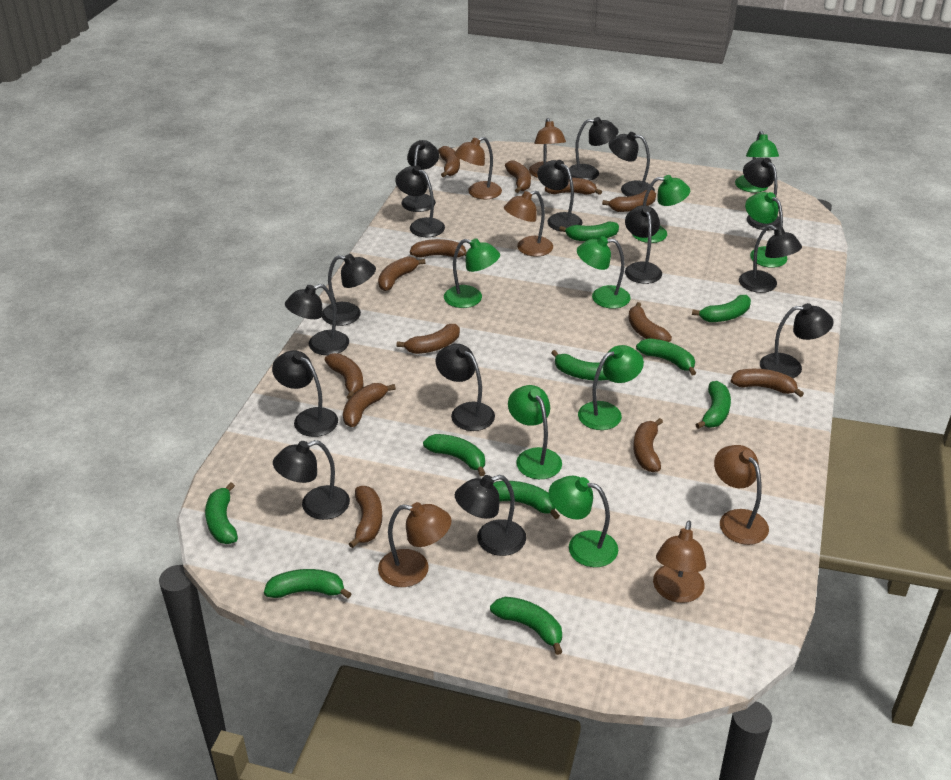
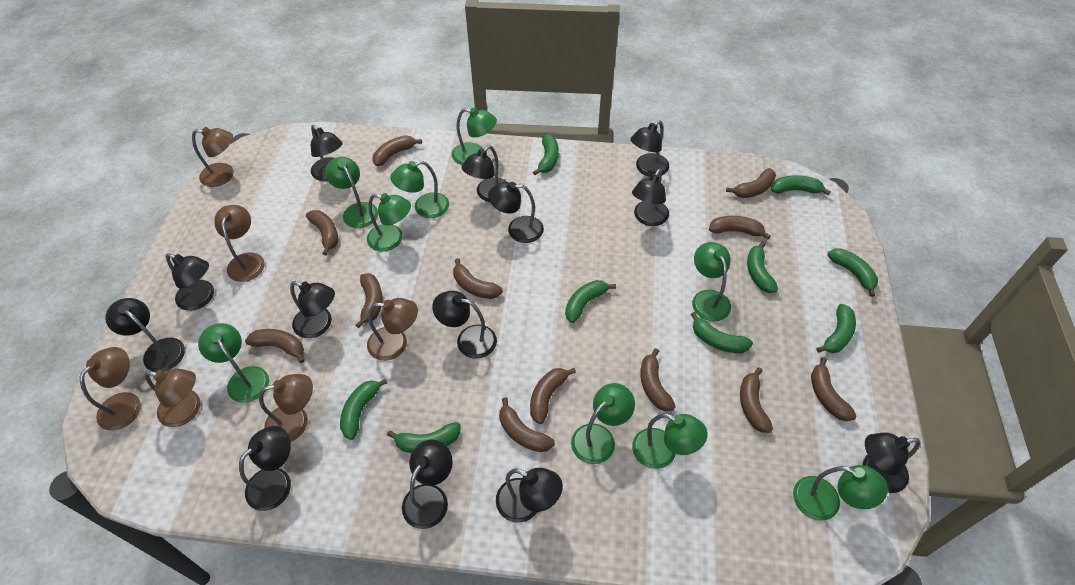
black lamp: 15 -> 13
brown banana: 13 -> 12
green banana: 10 -> 9
green lamp: 8 -> 9

